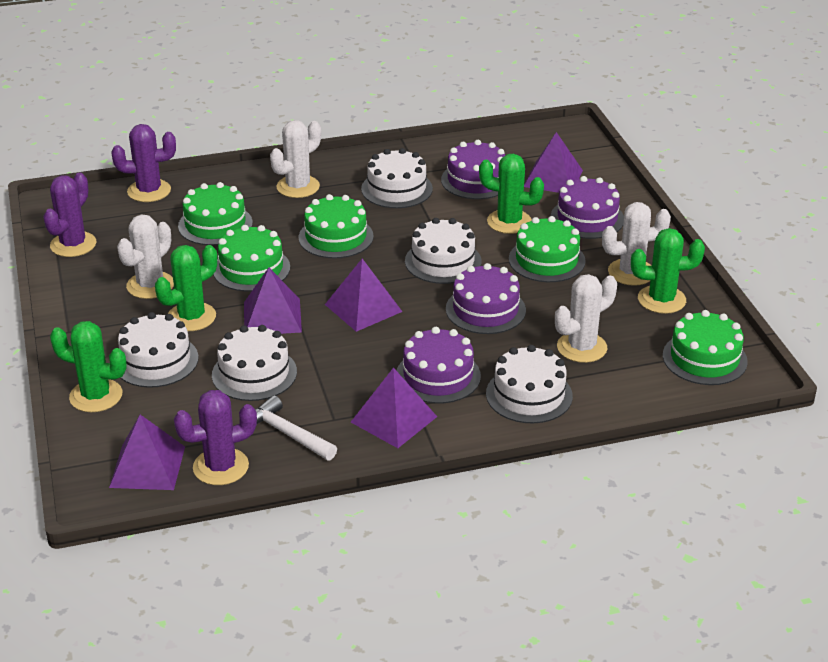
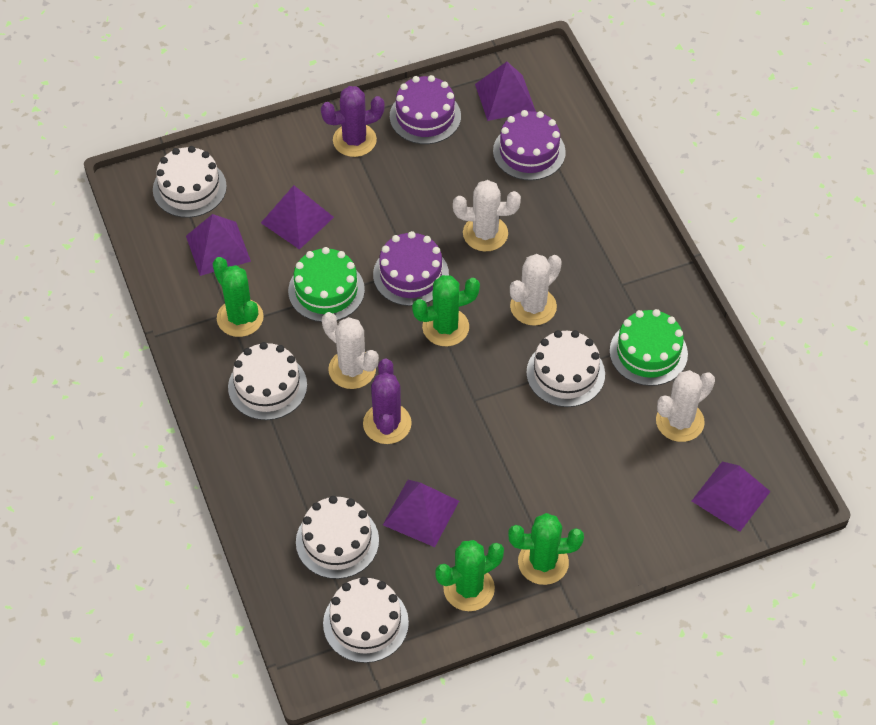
green cake: 5 -> 2
purple cactus: 3 -> 2
purple cake: 4 -> 3
white hammer: 1 -> 0

